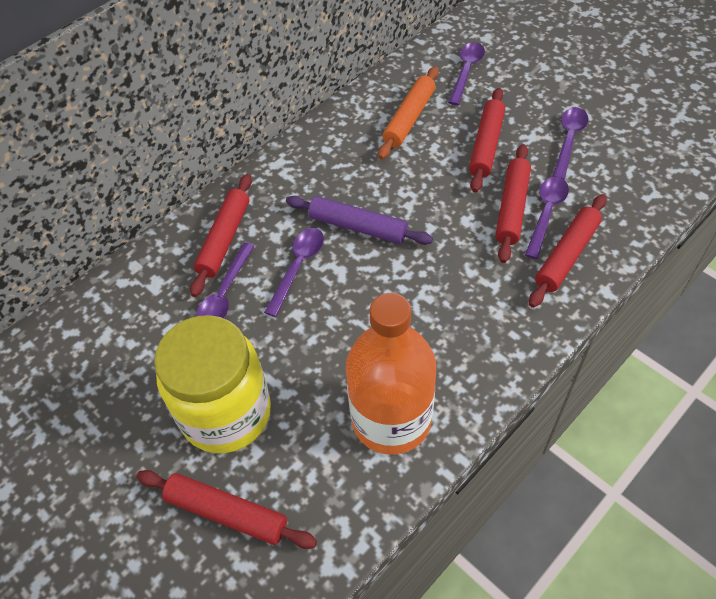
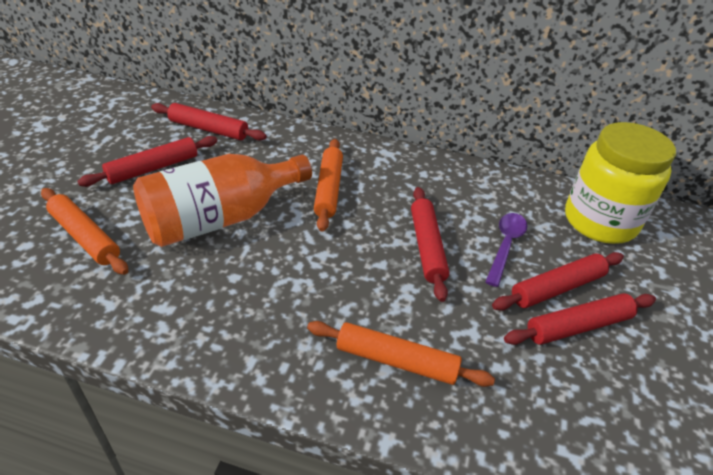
orange rolling pin: 1 -> 3
purple rolling pin: 1 -> 0
purple spoon: 5 -> 1

